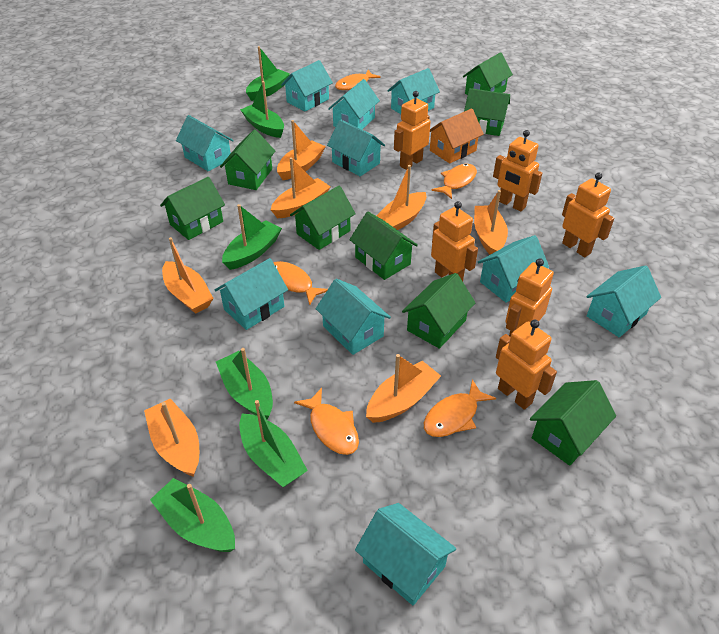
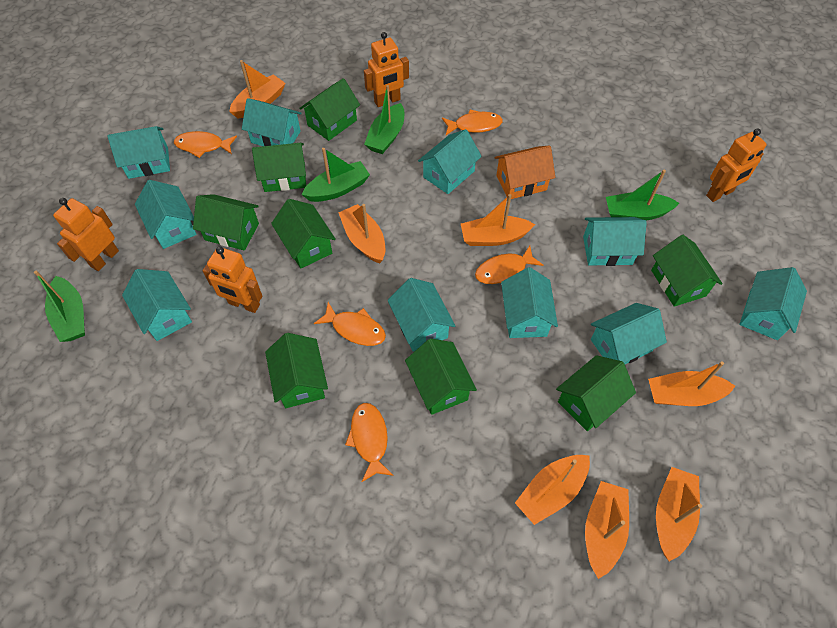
green boat: 6 -> 4
orange robot: 6 -> 4

